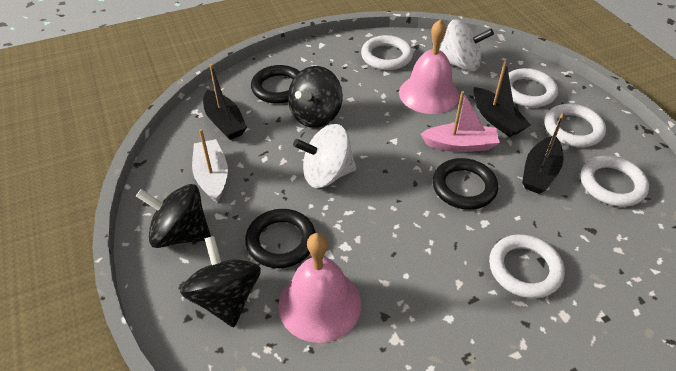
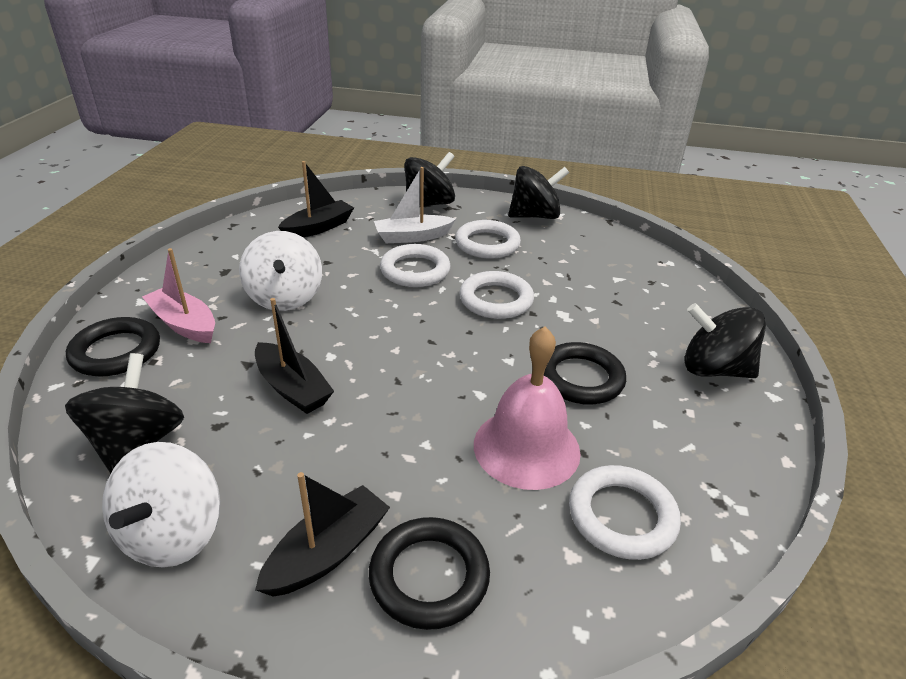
black spinning top: 3 -> 4
pink bell: 2 -> 1
white ring: 5 -> 4

